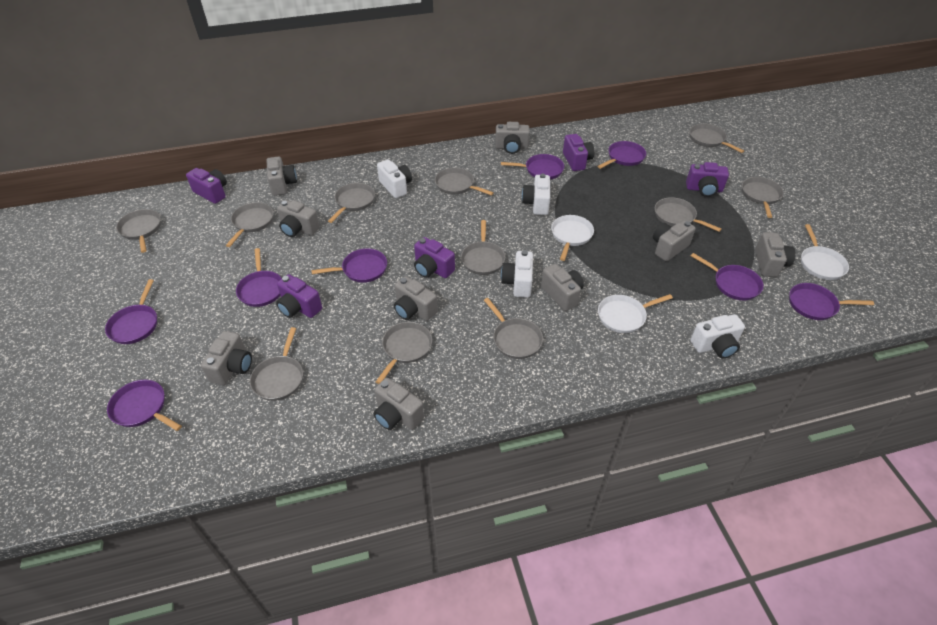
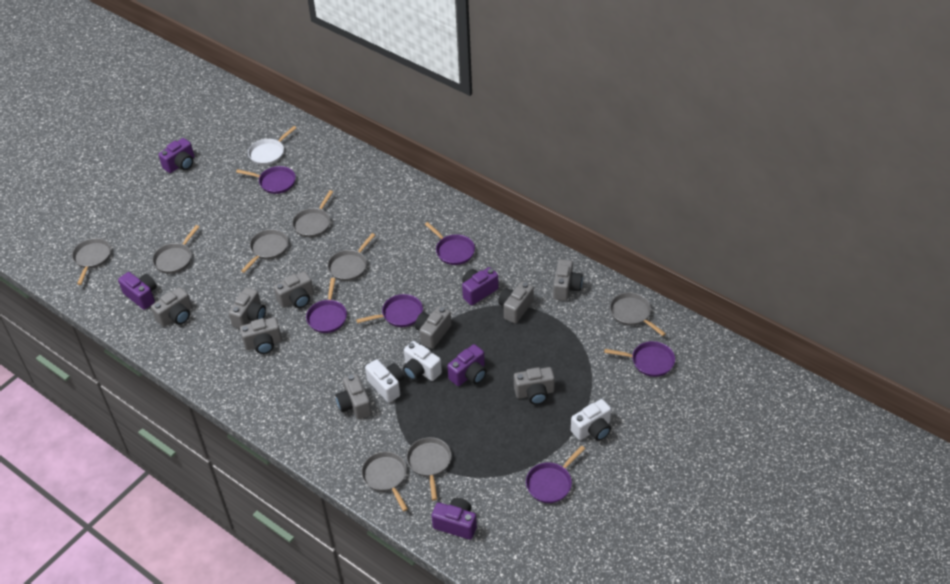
grey pan: 11 -> 8
purple pan: 8 -> 6
white camera: 4 -> 3
white pan: 3 -> 1

